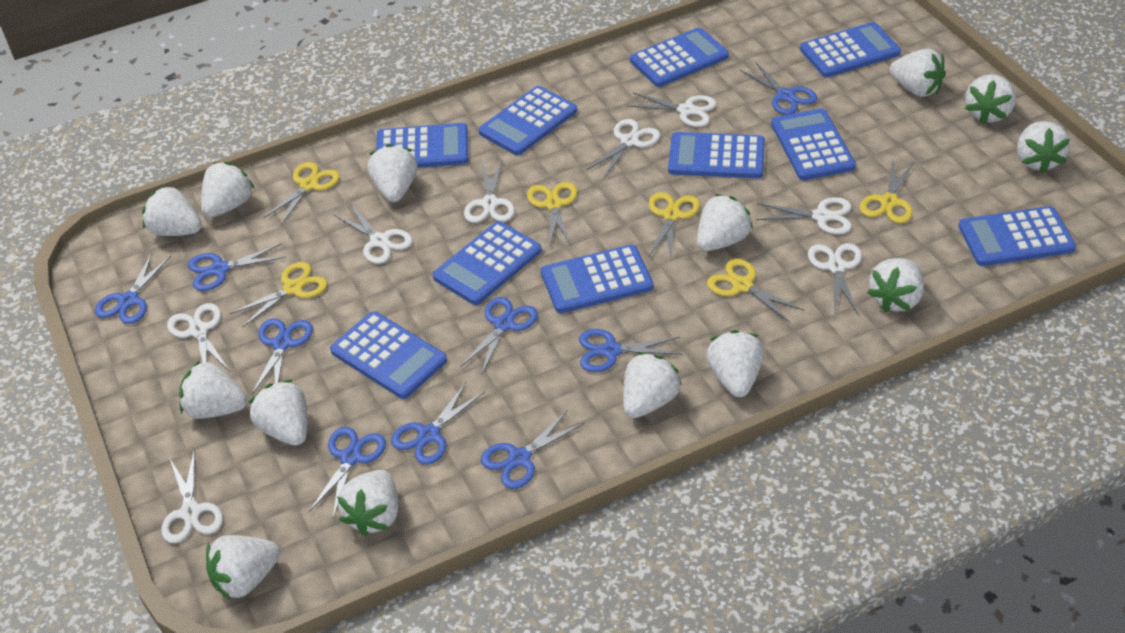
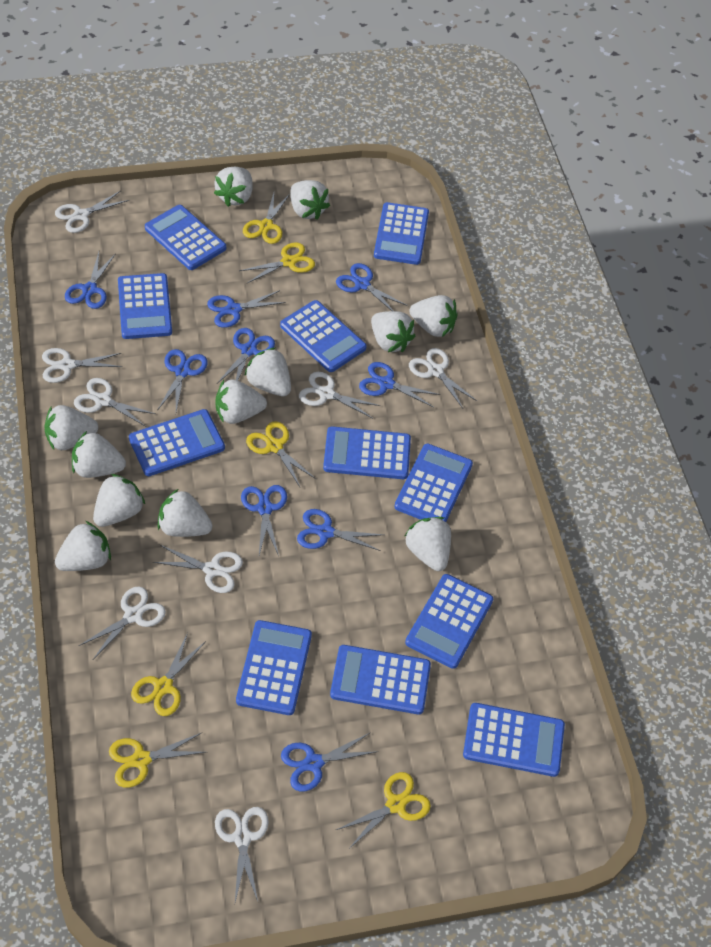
blue calculator: 10 -> 11
white strawberry: 14 -> 12

